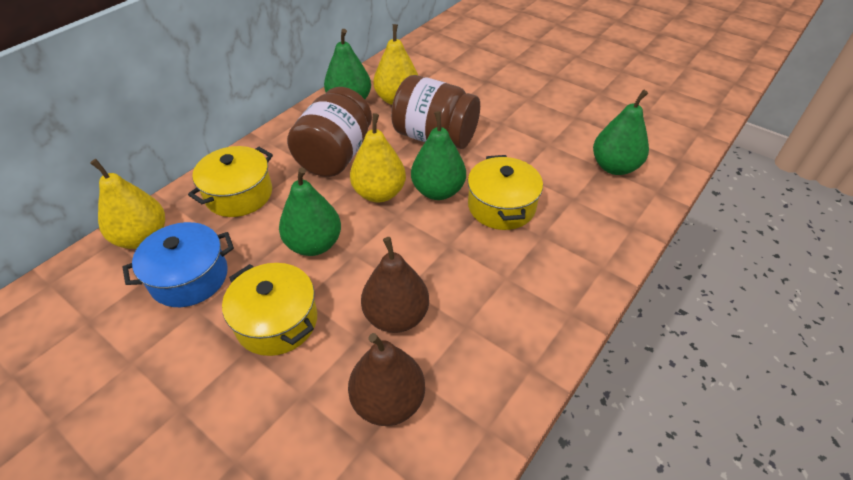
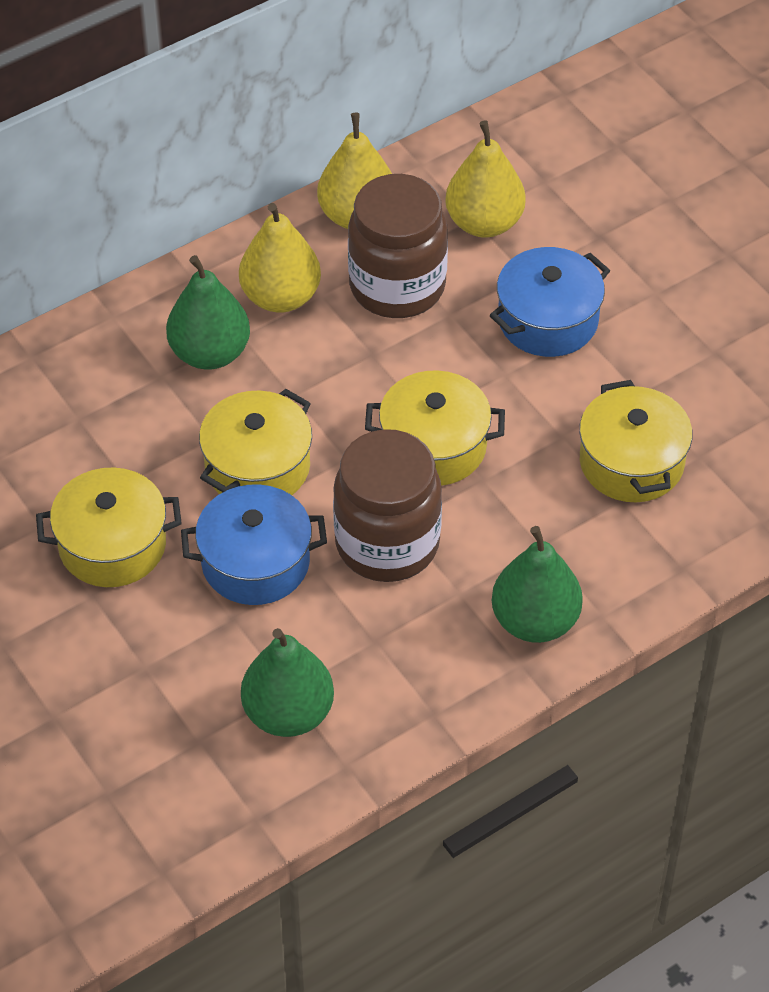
blue pot: 1 -> 2
brown pear: 2 -> 0
green pear: 4 -> 3
yellow pot: 3 -> 4

